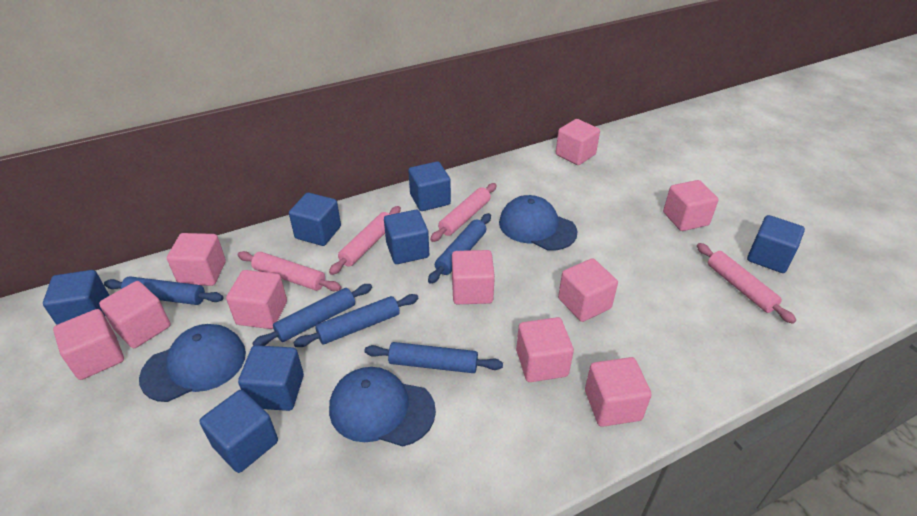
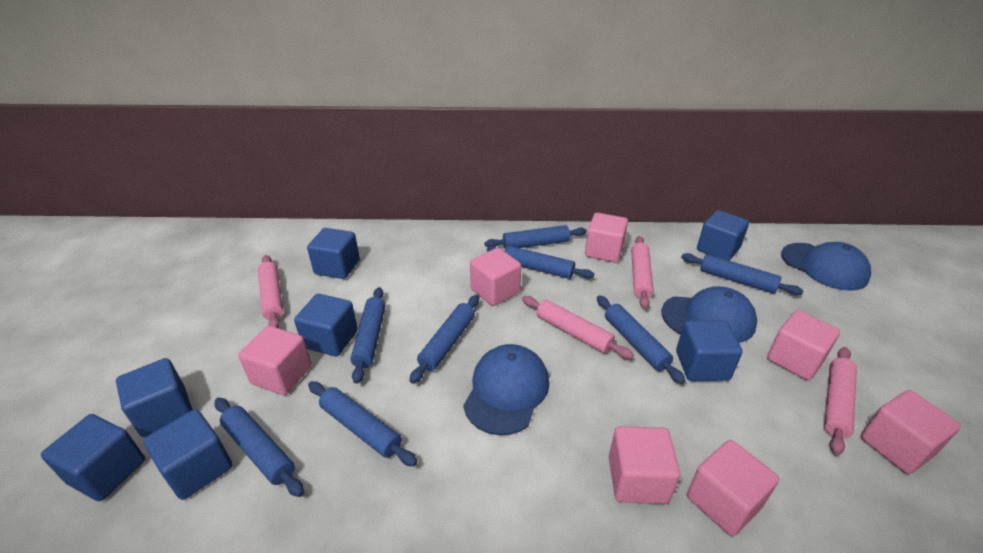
blue rolling pin: 5 -> 8
pink cube: 10 -> 7

